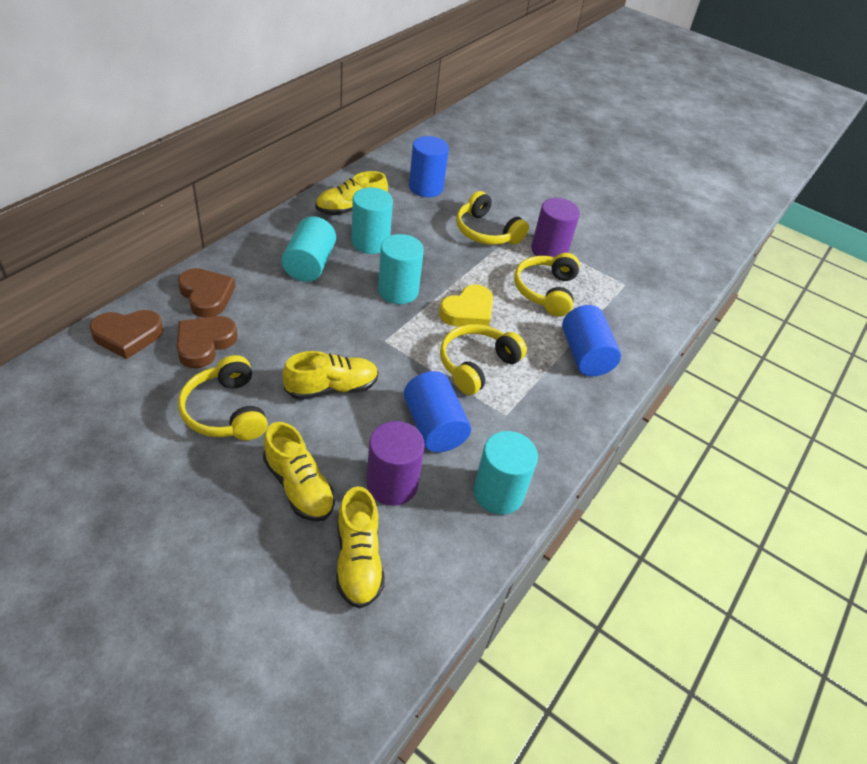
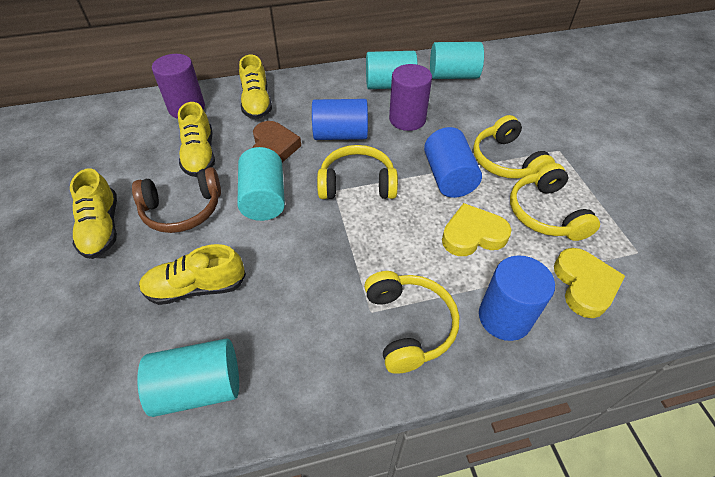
brown headphones: 0 -> 1
brown heart: 3 -> 1
yellow heart: 1 -> 2

